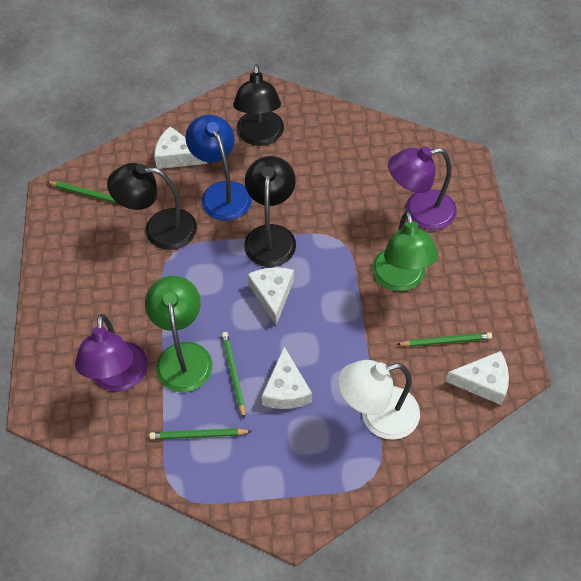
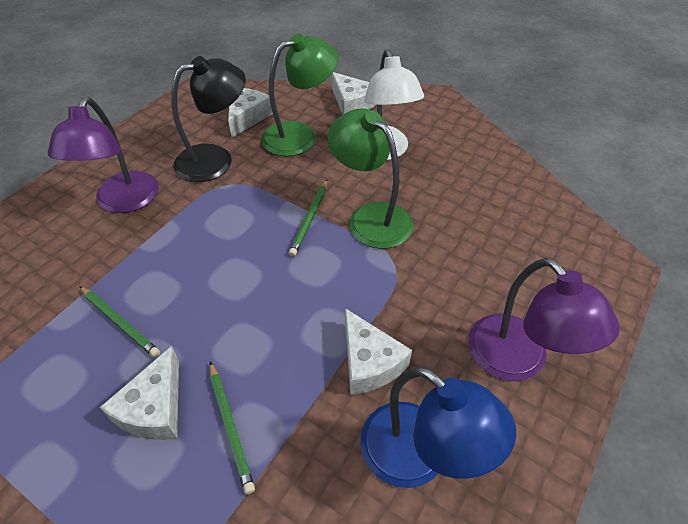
black lamp: 3 -> 1
green pencil: 4 -> 3

